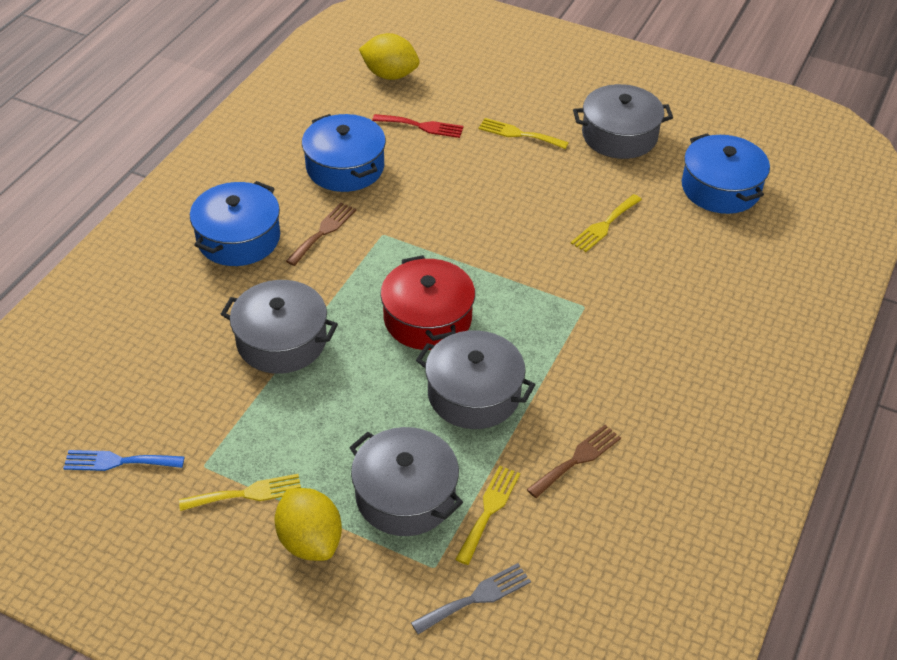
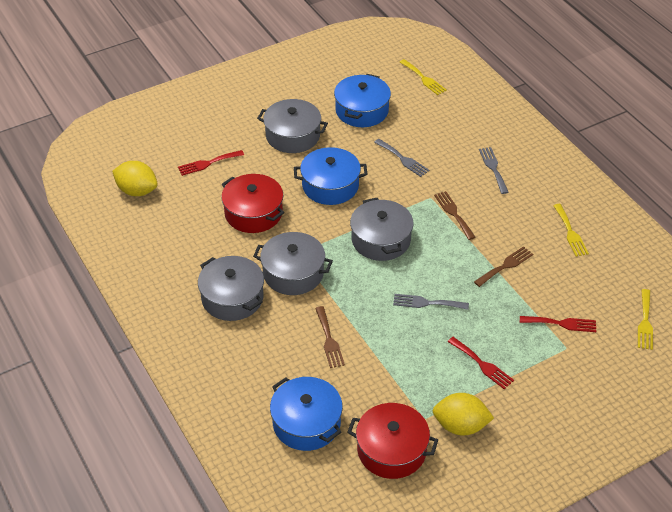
blue fork: 1 -> 0
brown fork: 2 -> 3
grey fork: 1 -> 3
red fork: 1 -> 3
red pot: 1 -> 2
yellow fork: 4 -> 3

